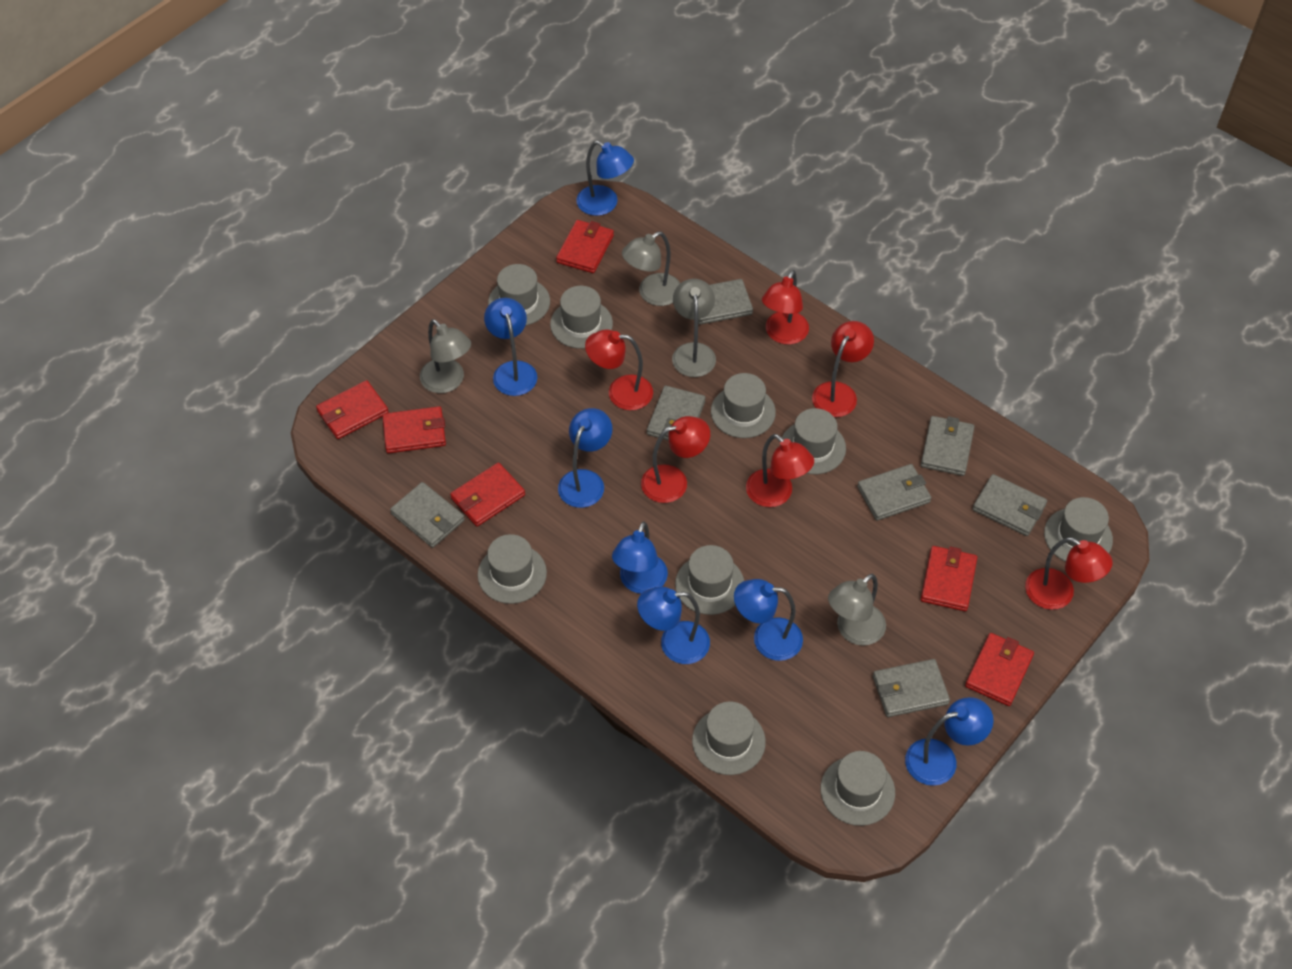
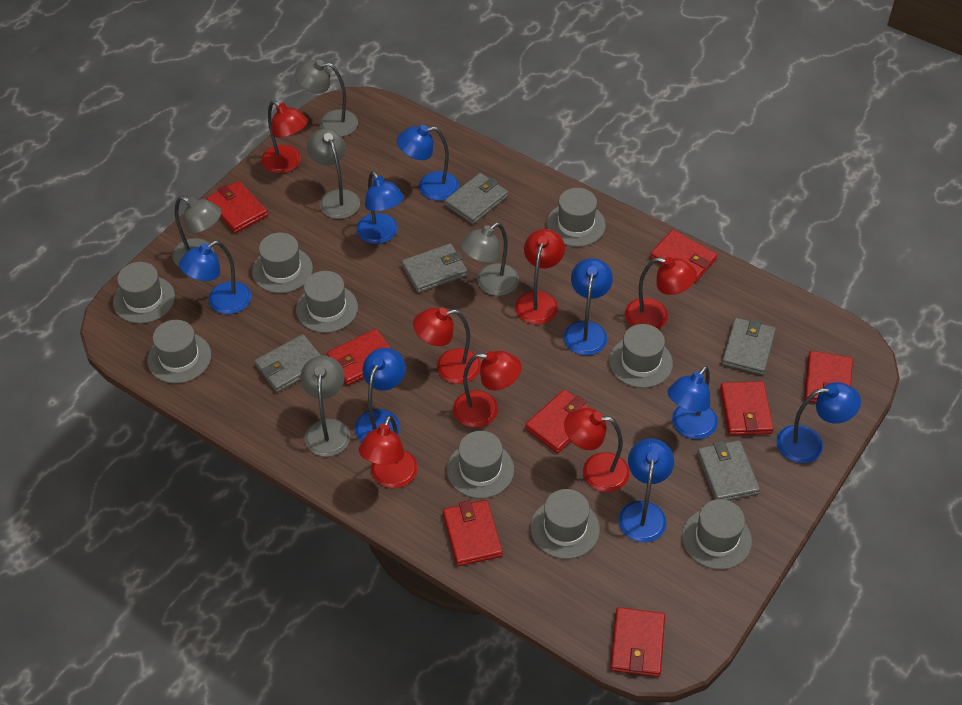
blue lamp: 7 -> 8
grey lamp: 4 -> 5
grey wallet: 7 -> 5
red lamp: 6 -> 7
red wallet: 6 -> 8

